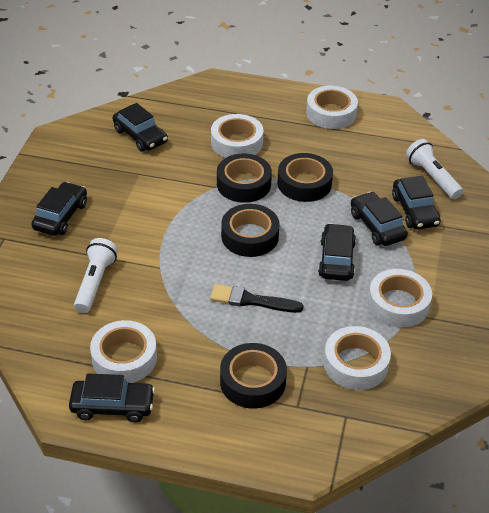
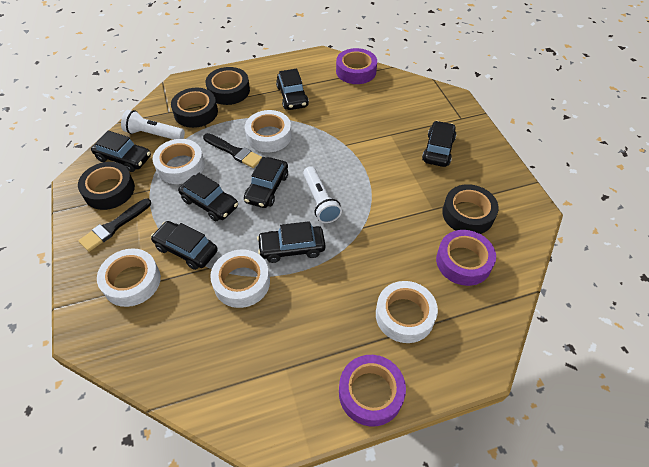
black brush: 1 -> 2
black car: 6 -> 7
purple tape: 0 -> 3

